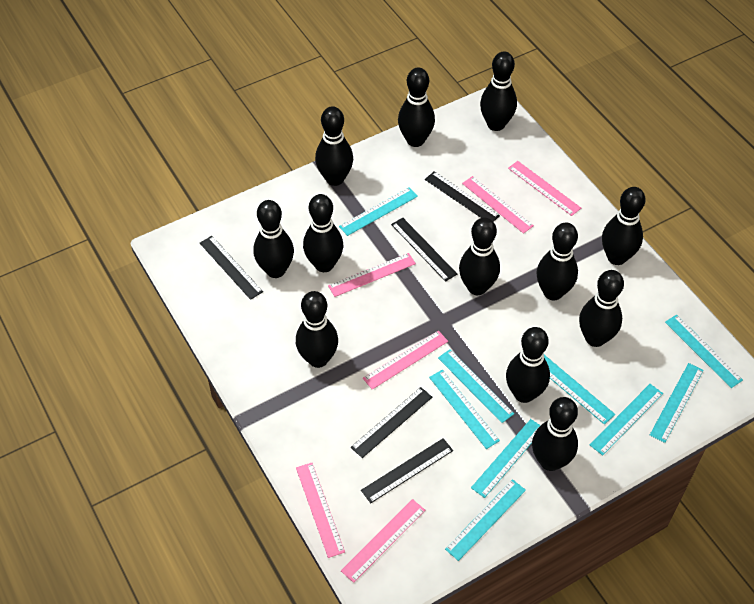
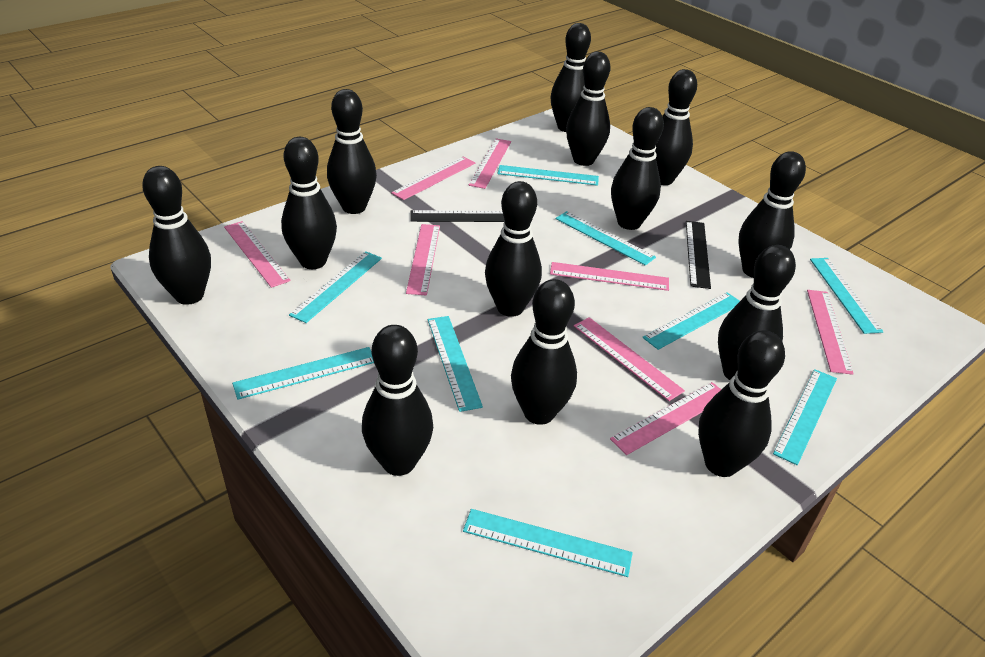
black bowling pin: 12 -> 13
black ruler: 5 -> 2
pink ruler: 6 -> 8

